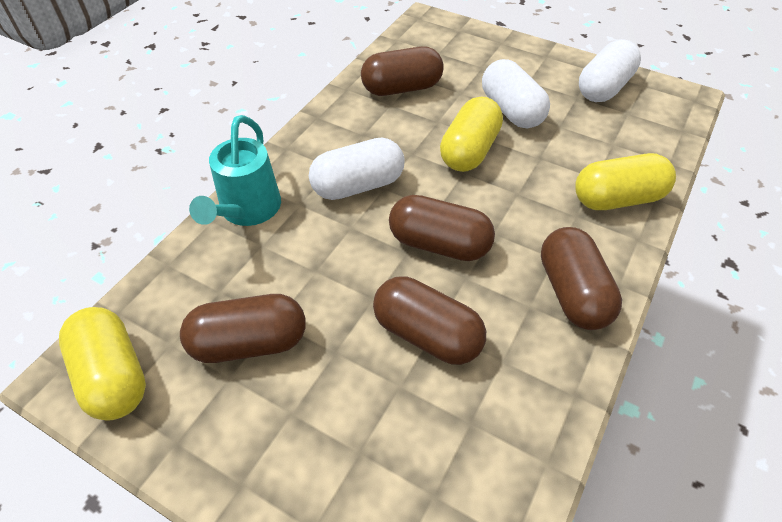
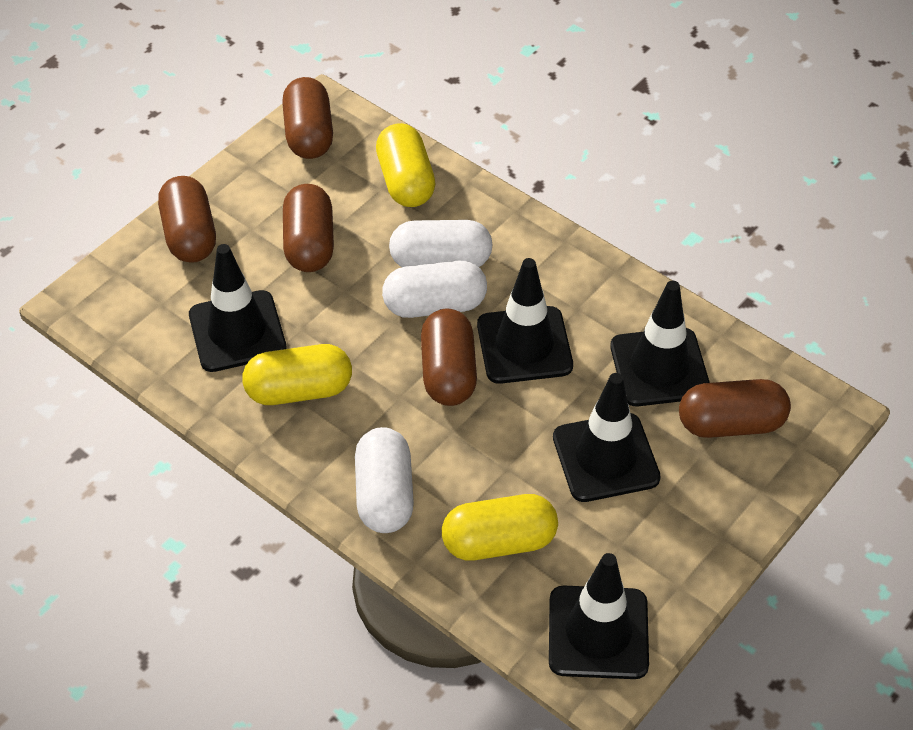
black traffic cone: 0 -> 5
turquoise watering can: 1 -> 0

